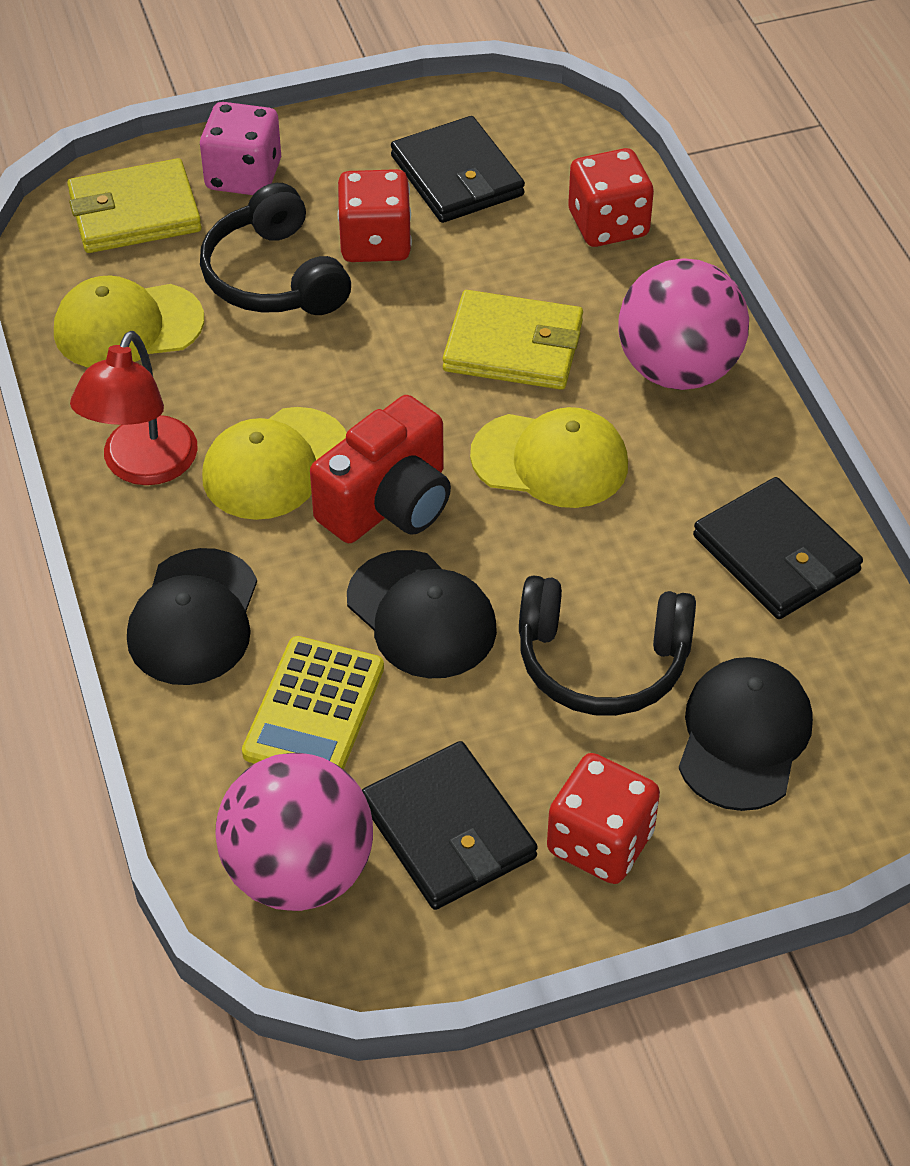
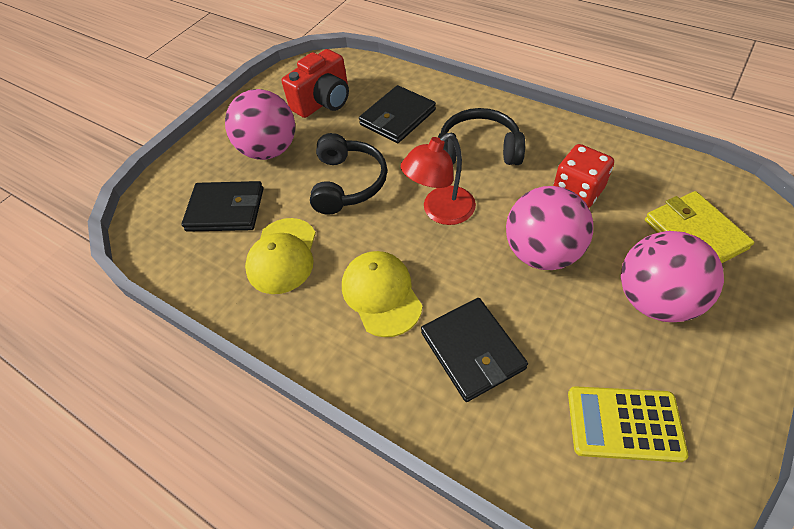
black cap: 3 -> 0
pink ball: 2 -> 3
pink dice: 1 -> 0
red dice: 3 -> 1
yellow cap: 3 -> 2
yellow wallet: 2 -> 1

